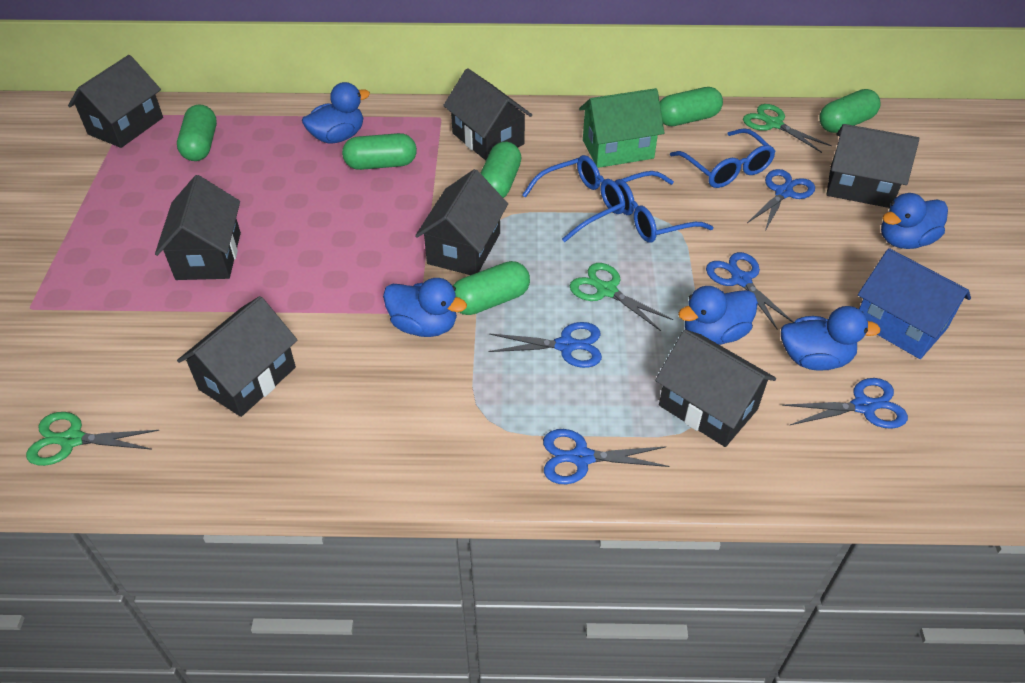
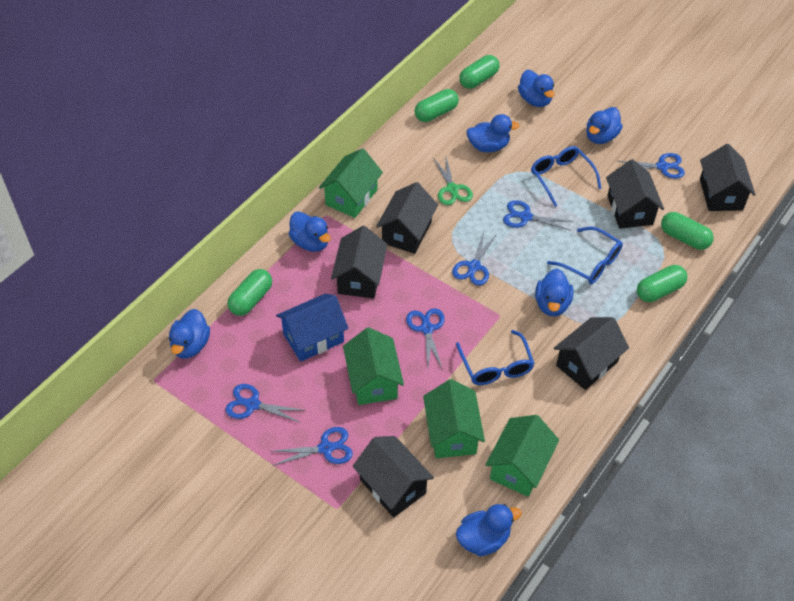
black house: 7 -> 6
blue duck: 5 -> 7
blue scissors: 5 -> 6
green capsule: 6 -> 5
green house: 1 -> 4
green scissors: 3 -> 1

